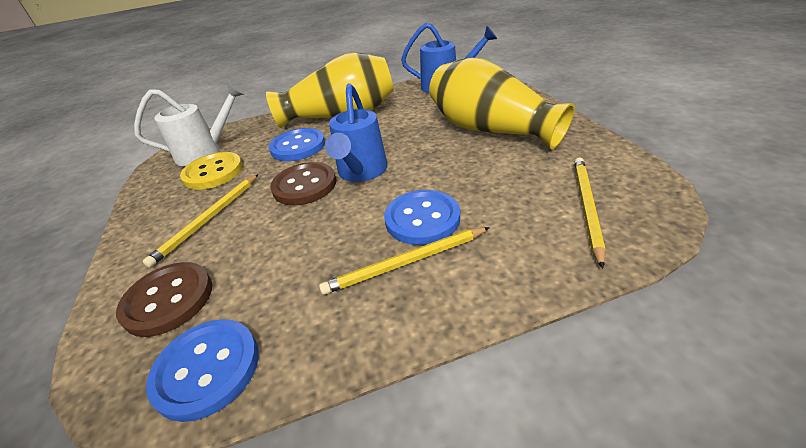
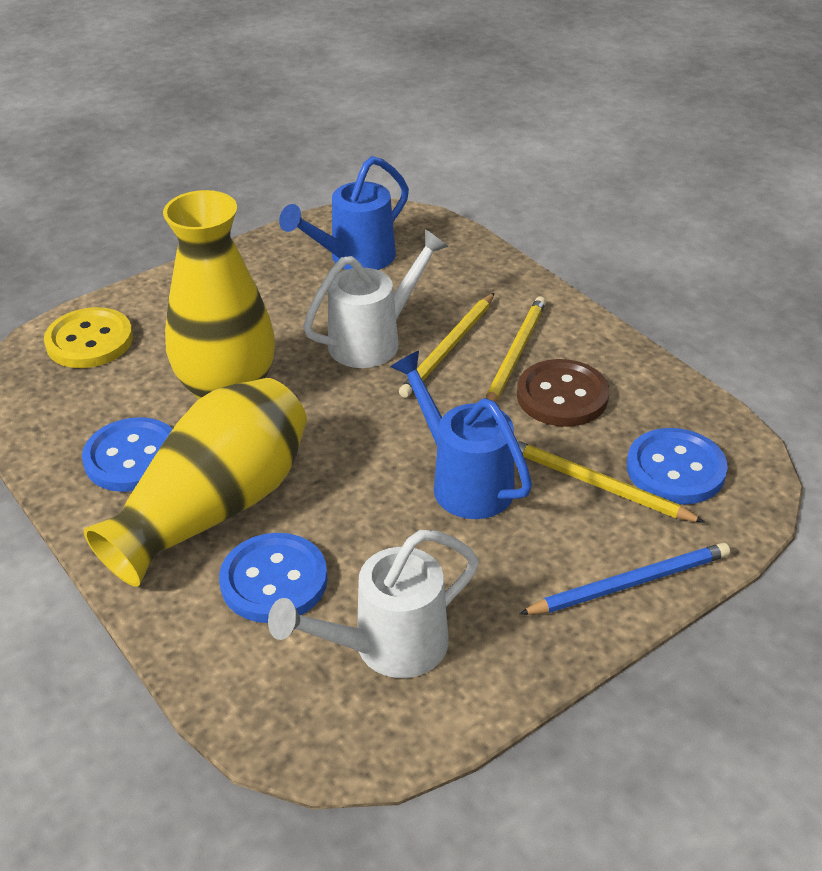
blue pencil: 0 -> 1
brown button: 2 -> 1
white watering can: 1 -> 2

